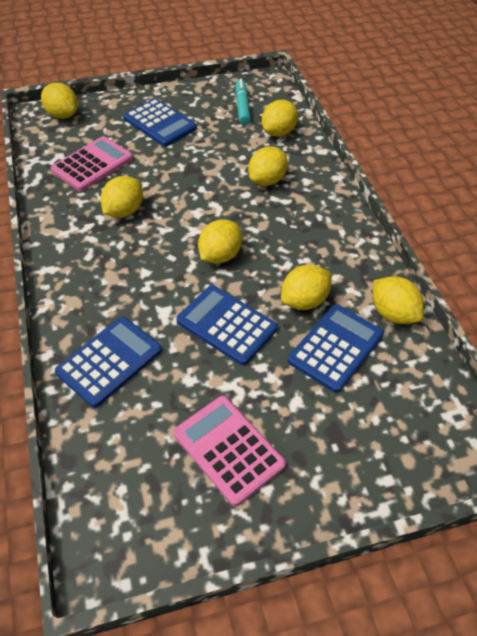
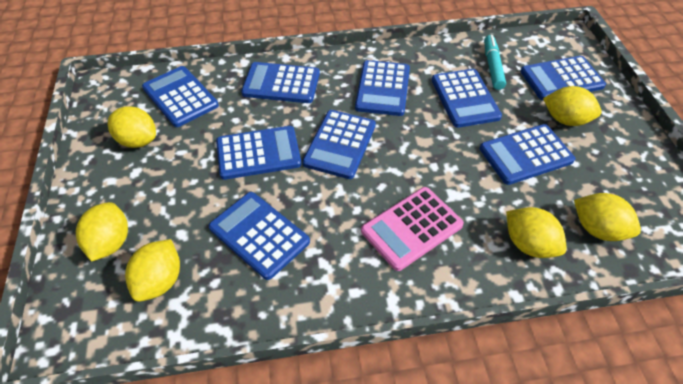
blue calculator: 4 -> 9
pink calculator: 2 -> 1
yellow lemon: 7 -> 6

